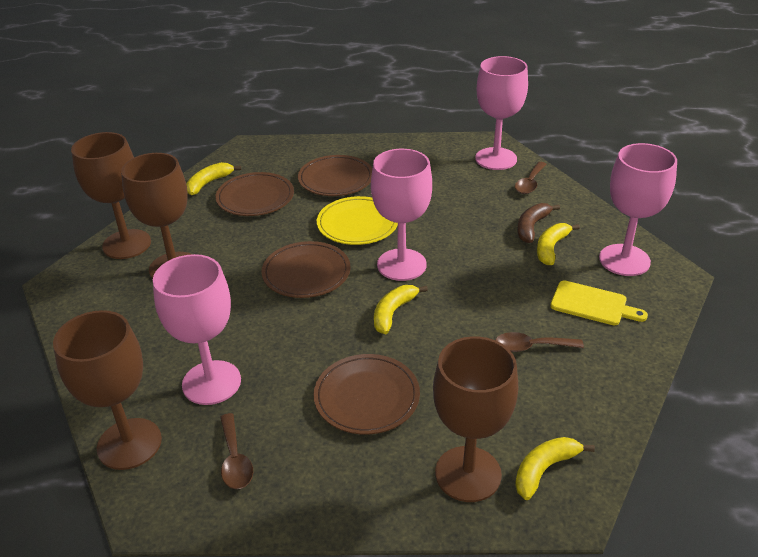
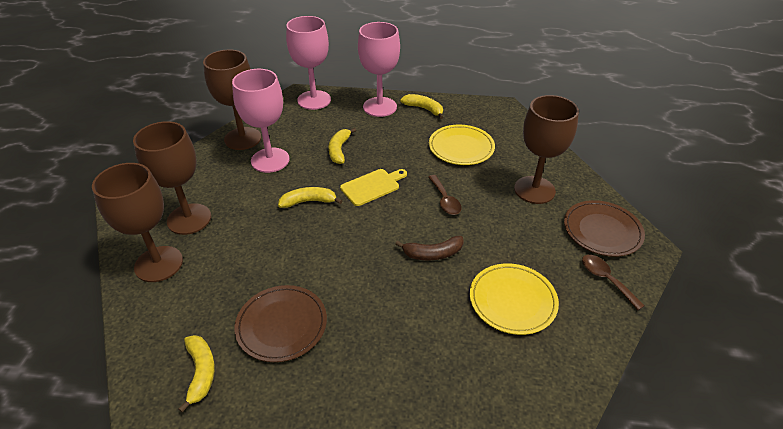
brown plate: 4 -> 2
brown spoon: 3 -> 2
pink goblet: 4 -> 3
yellow plate: 1 -> 2

